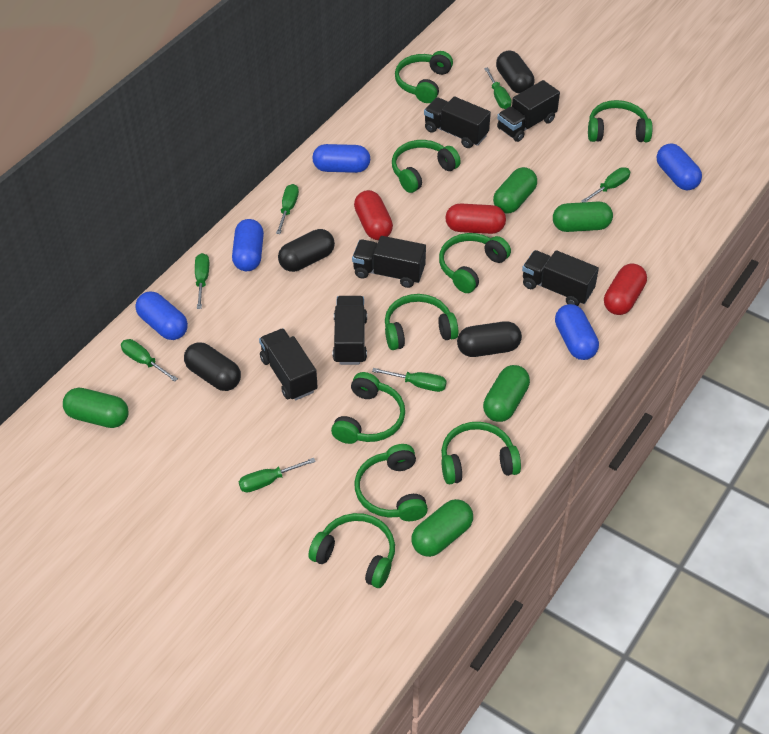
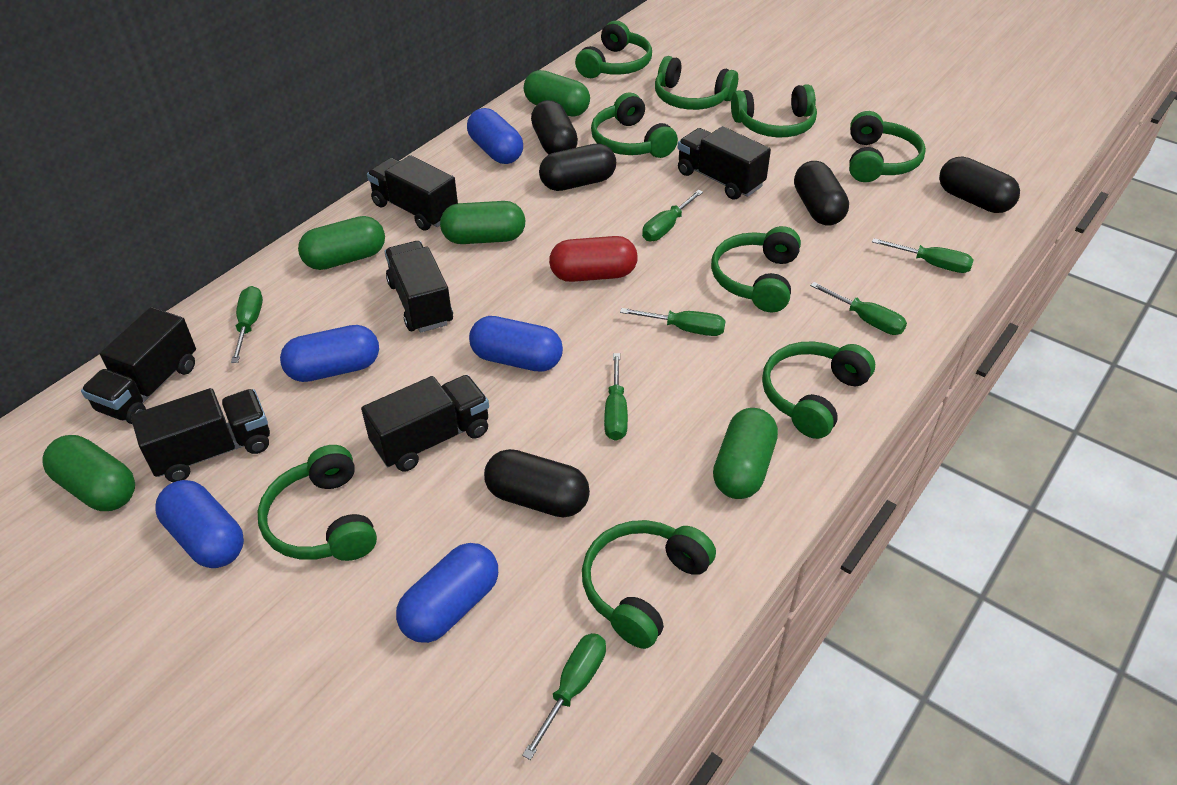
black capsule: 4 -> 5
red capsule: 3 -> 1

